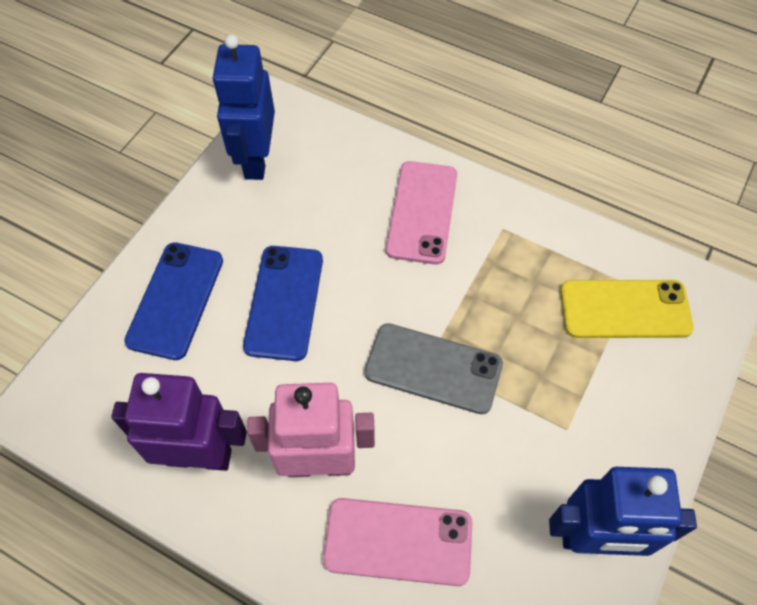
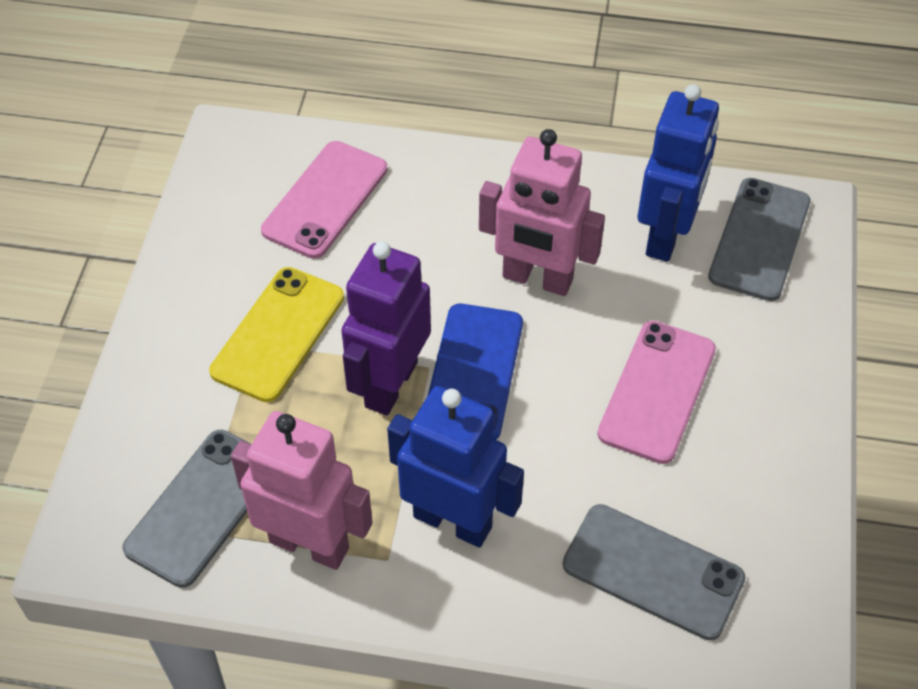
blue phone: 2 -> 1
grey phone: 1 -> 3
pink robot: 1 -> 2

